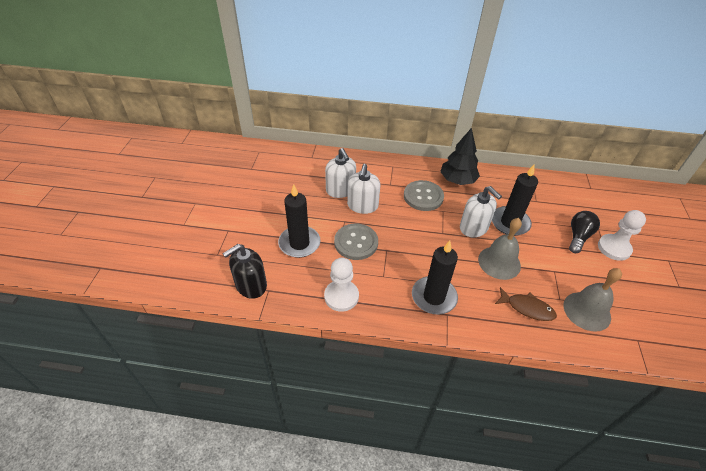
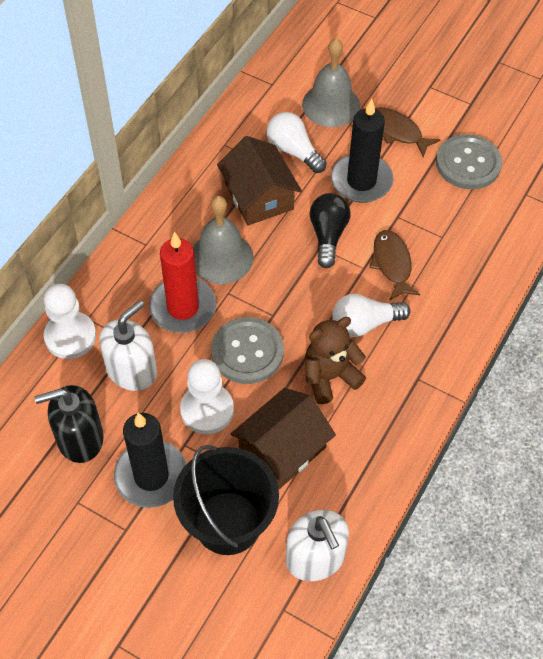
black bucket: 0 -> 1
black candle: 3 -> 2
black tree: 1 -> 0
brown fish: 1 -> 2
brown house: 0 -> 2
brown teddy bear: 0 -> 1
red candle: 0 -> 1
white light bulb: 0 -> 2
white soap dispenser: 3 -> 2

